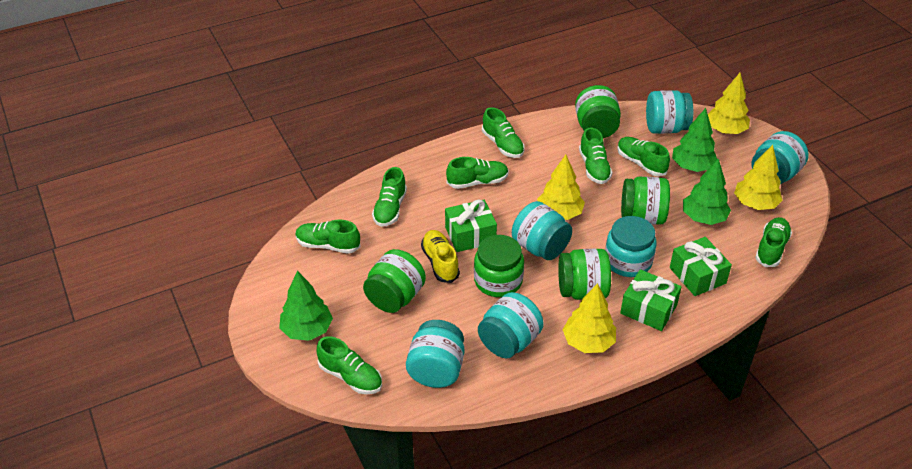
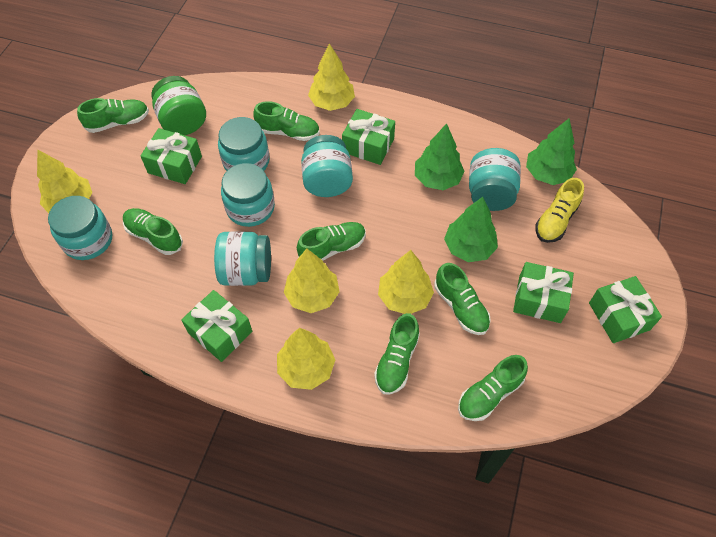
green gift: 3 -> 5
green jar: 5 -> 1
green shoe: 8 -> 7
yellow tree: 4 -> 5

